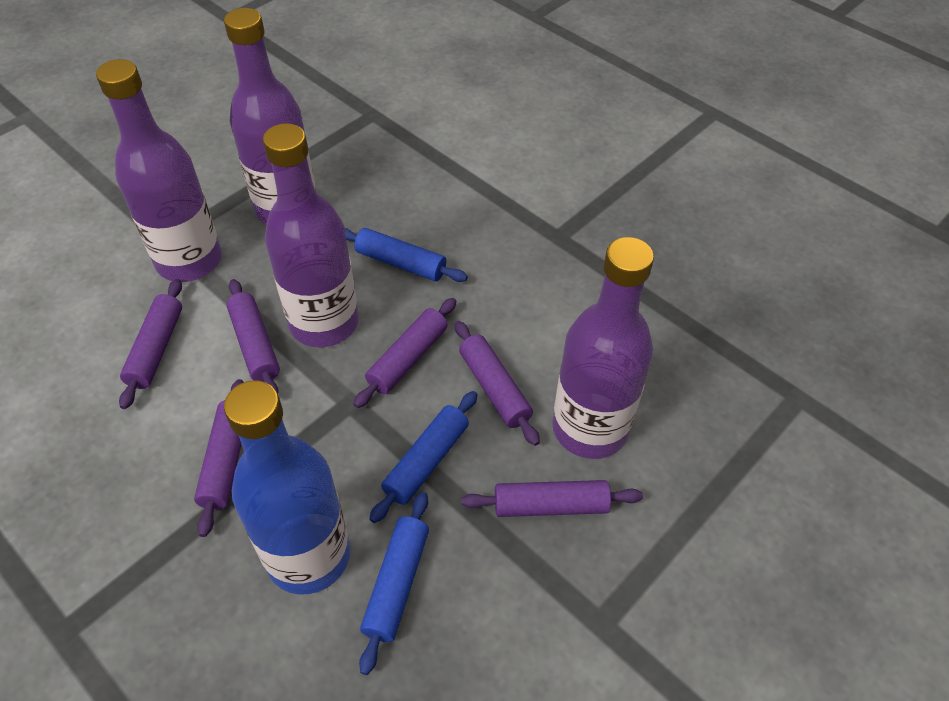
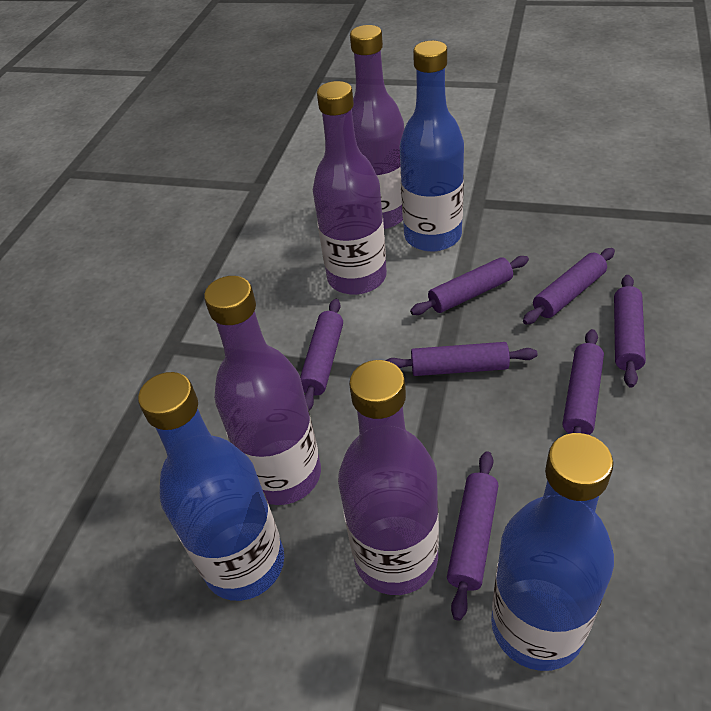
blue bottle: 1 -> 3
blue rolling pin: 3 -> 0
purple rolling pin: 6 -> 7

